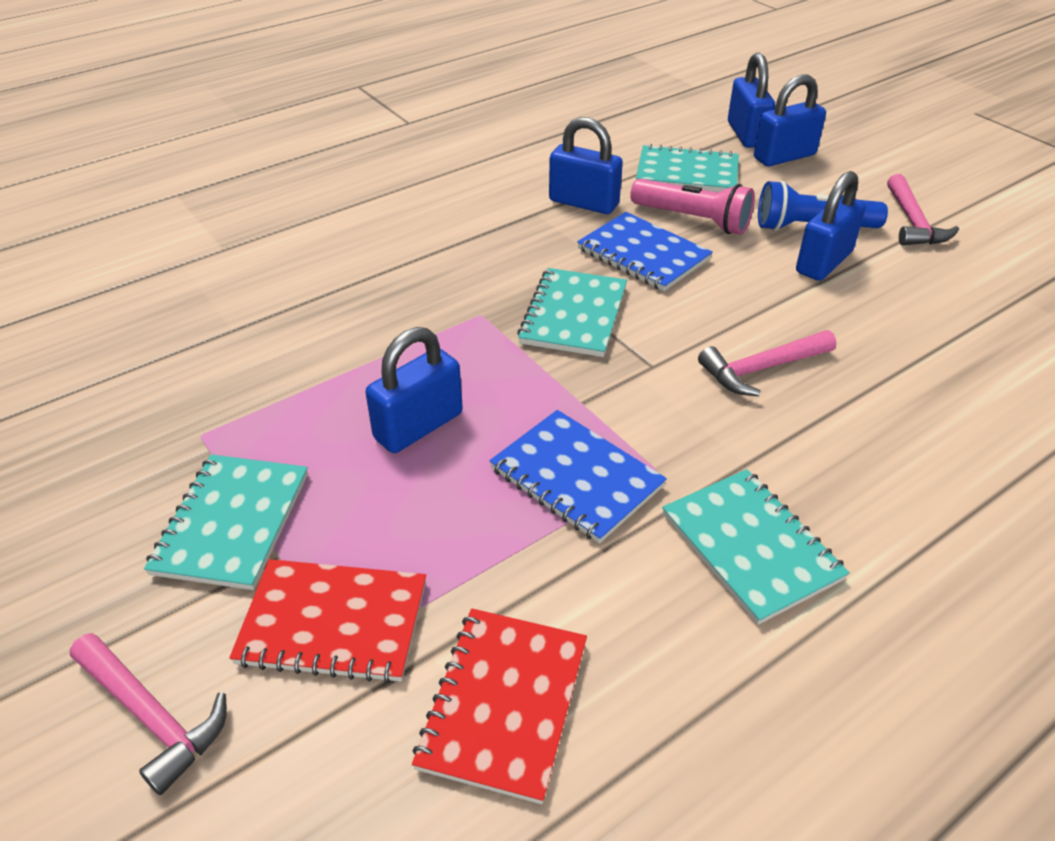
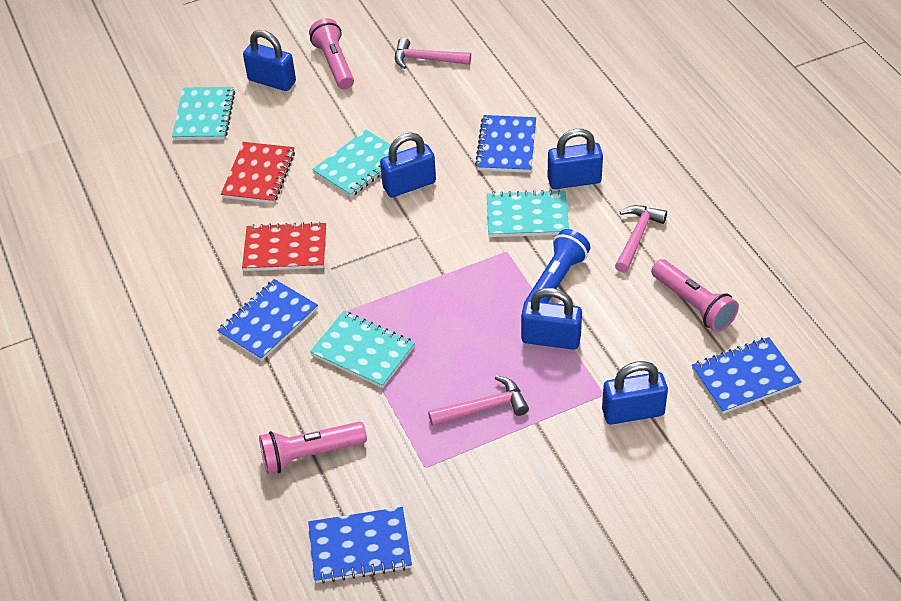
blue notebook: 2 -> 4
pink flashlight: 1 -> 3

